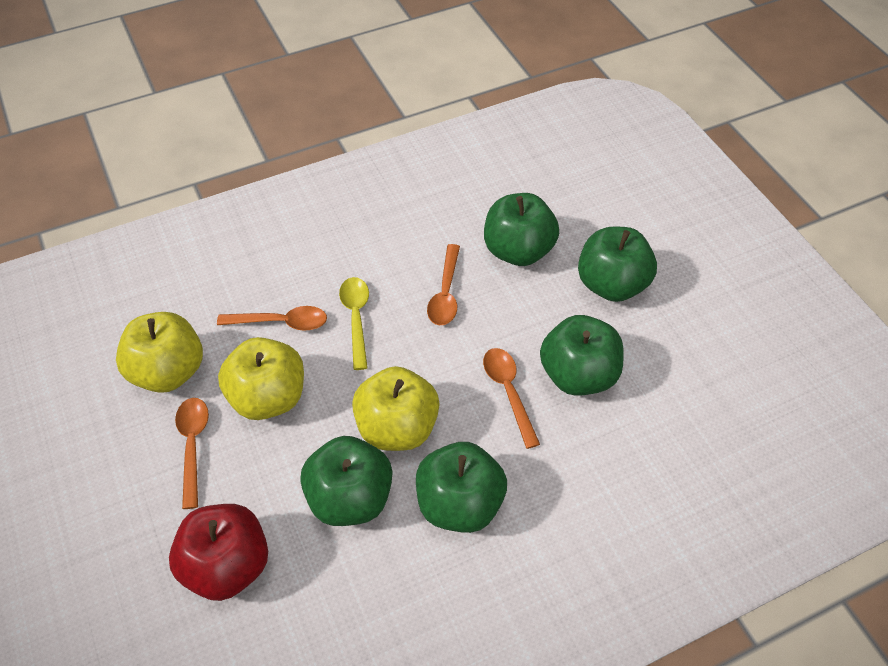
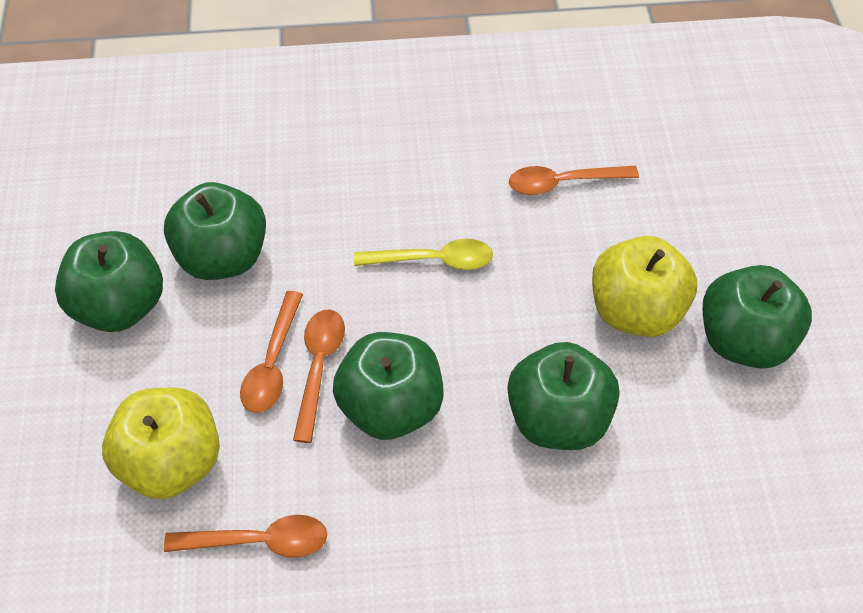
red apple: 1 -> 0
yellow apple: 3 -> 2

